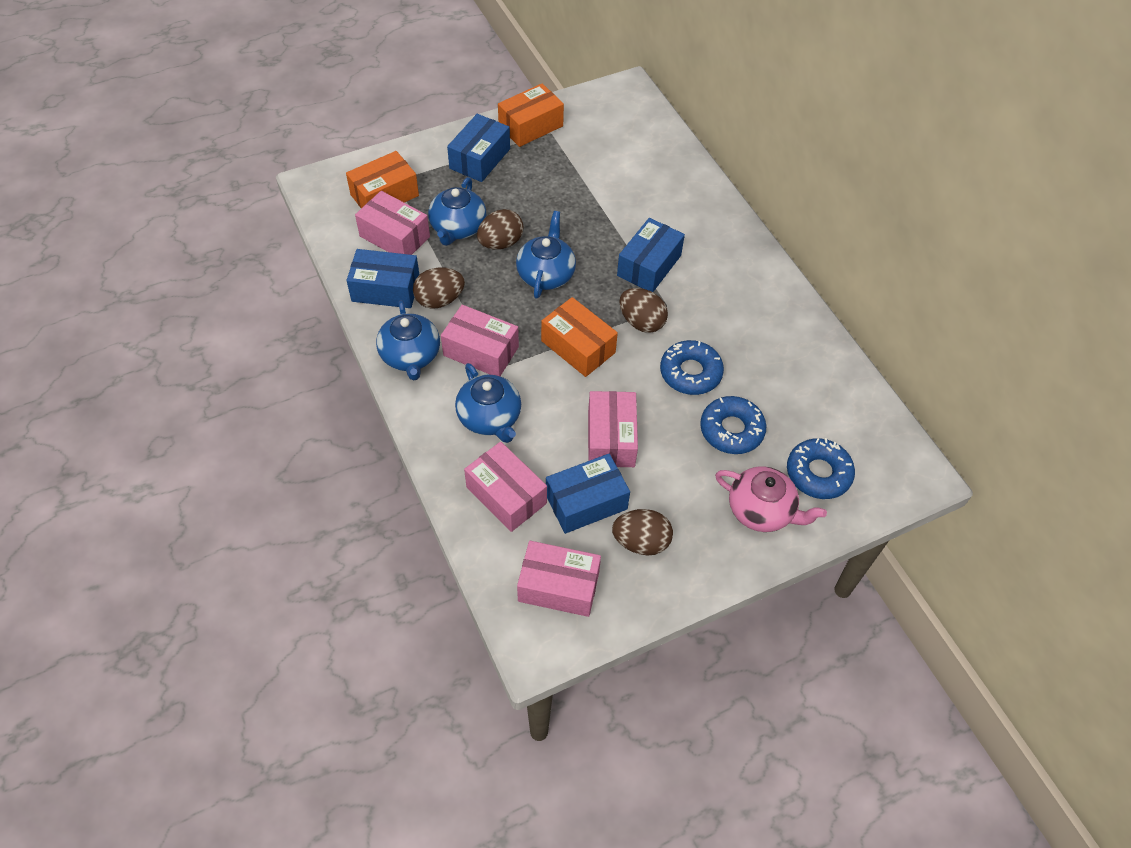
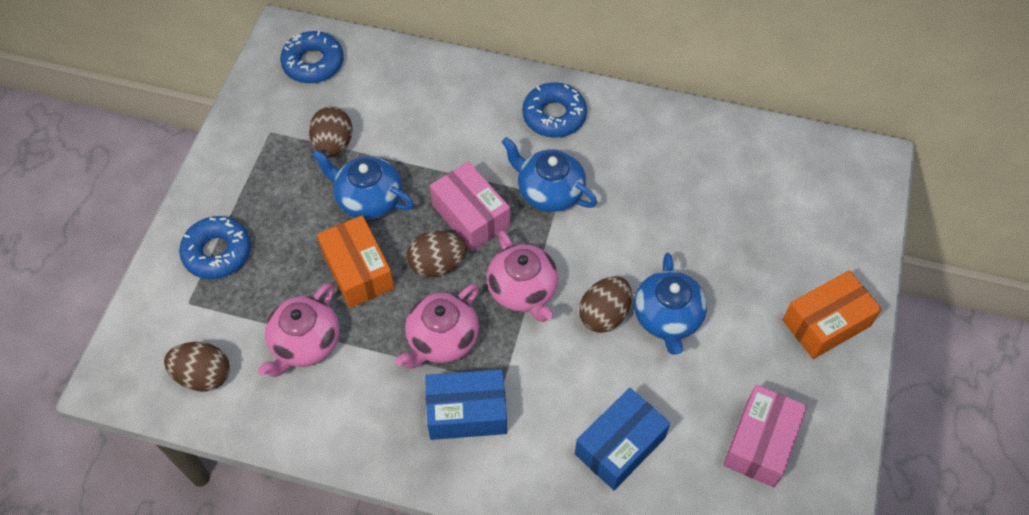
blue box: 4 -> 2
blue teapot: 4 -> 3
orange box: 3 -> 2
pink box: 5 -> 2
pink teapot: 1 -> 3

